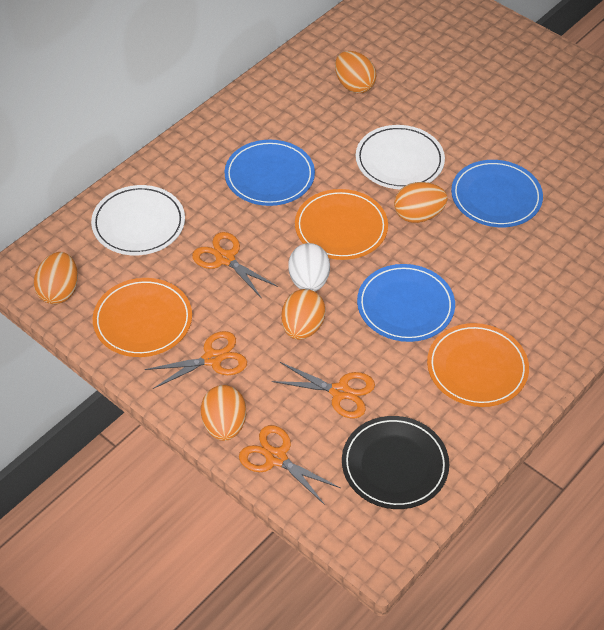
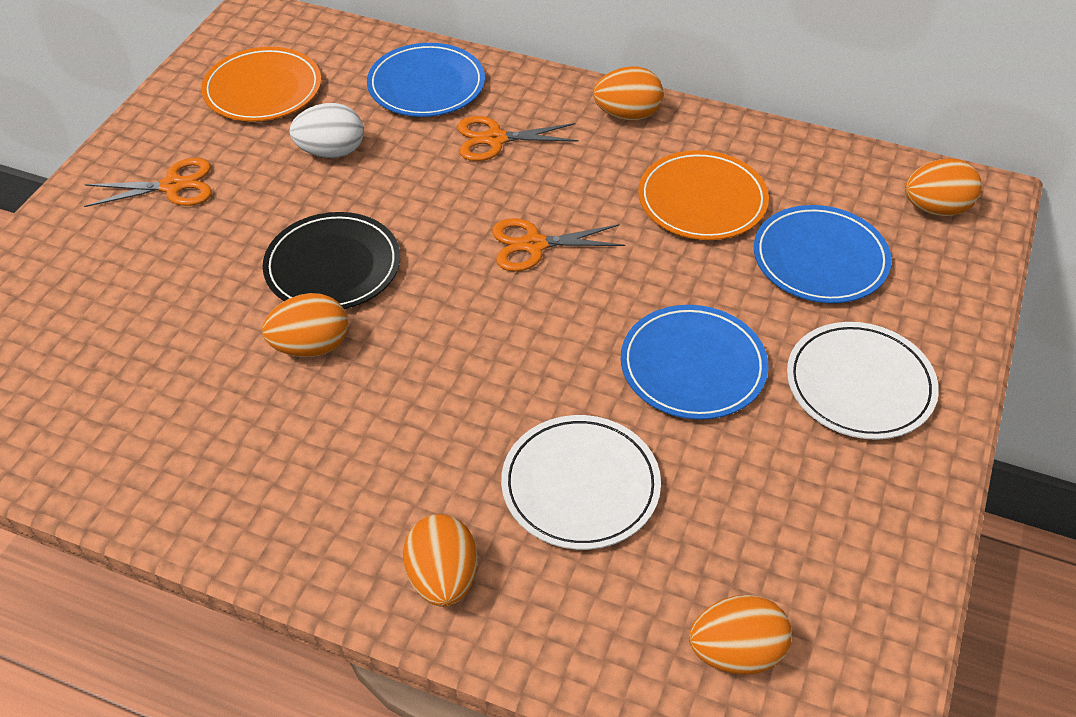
orange plate: 3 -> 2
orange scissors: 4 -> 3

